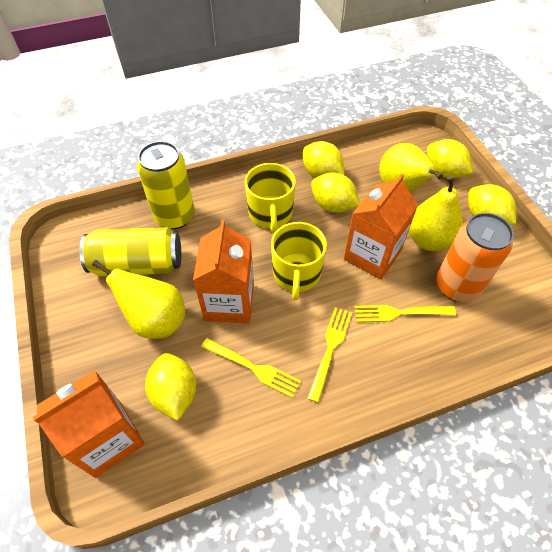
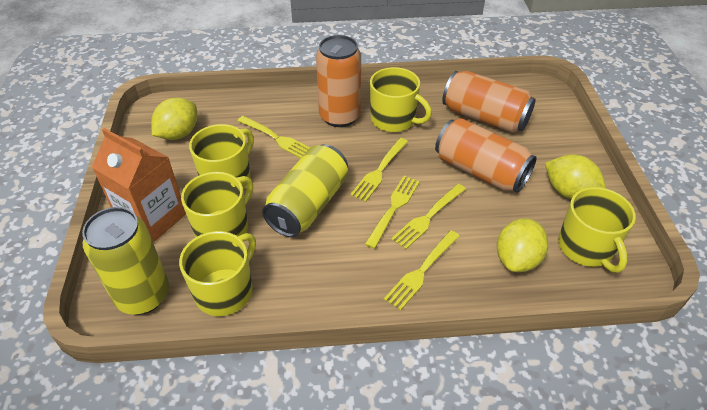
orange can: 1 -> 3
orange carton: 3 -> 1
yellow fork: 3 -> 5
yellow lemon: 5 -> 3
yellow mug: 2 -> 5
yellow pear: 3 -> 0

